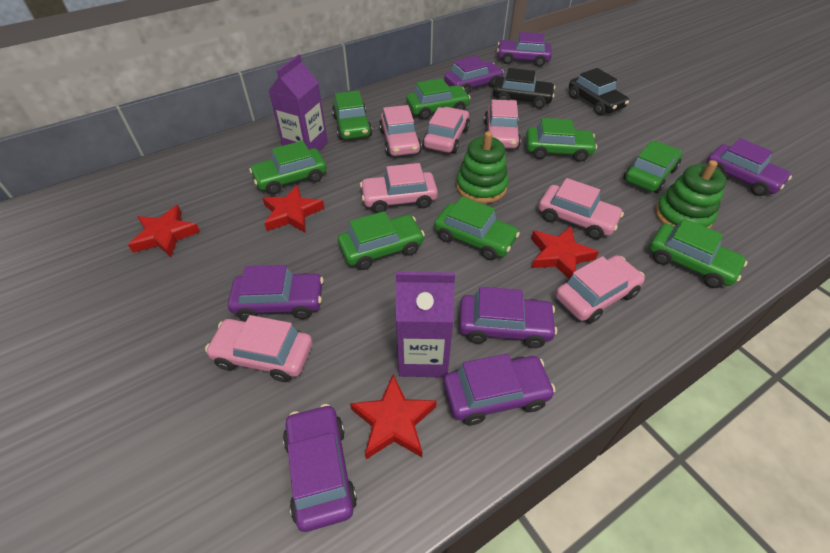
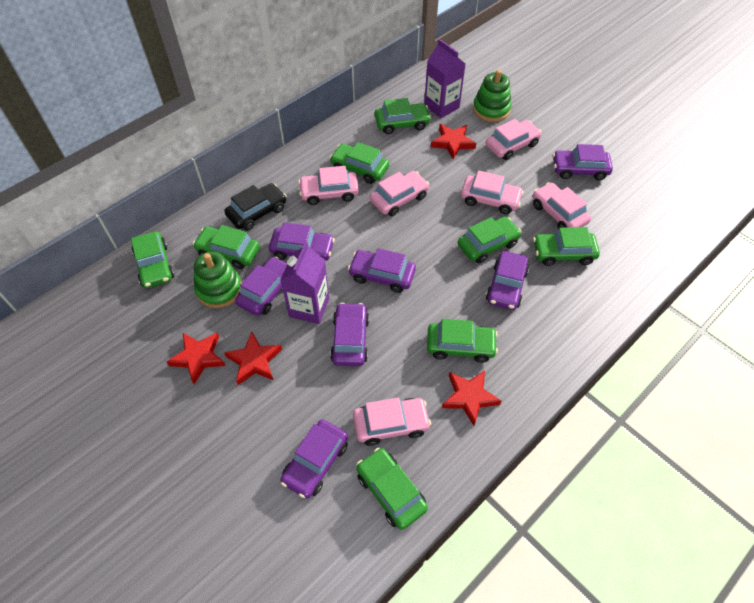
black car: 2 -> 1
pink car: 7 -> 6

